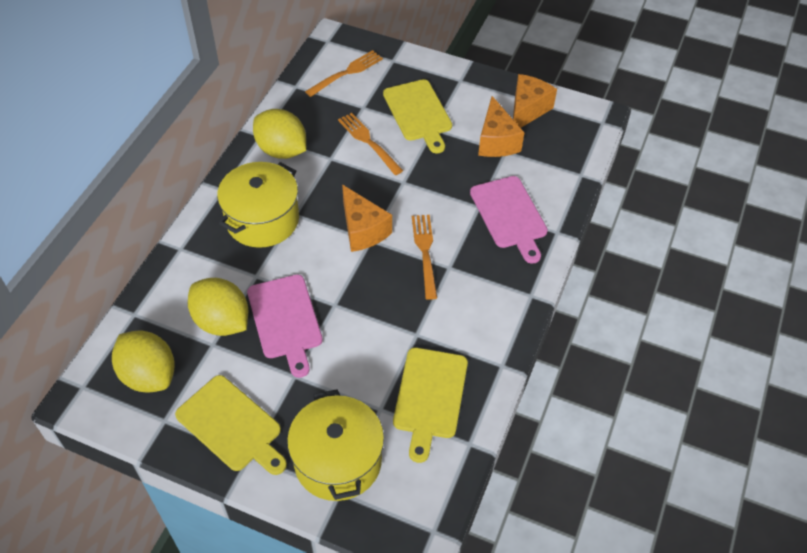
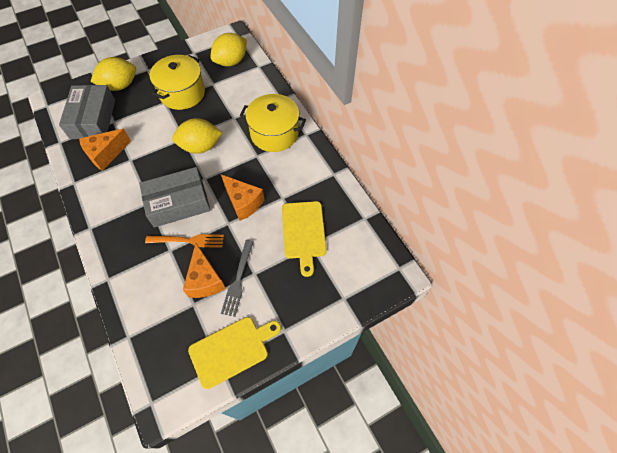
grey box: 0 -> 2
grey fork: 0 -> 1
orange fork: 3 -> 1
pink cutting board: 2 -> 0
yellow cutting board: 3 -> 2

